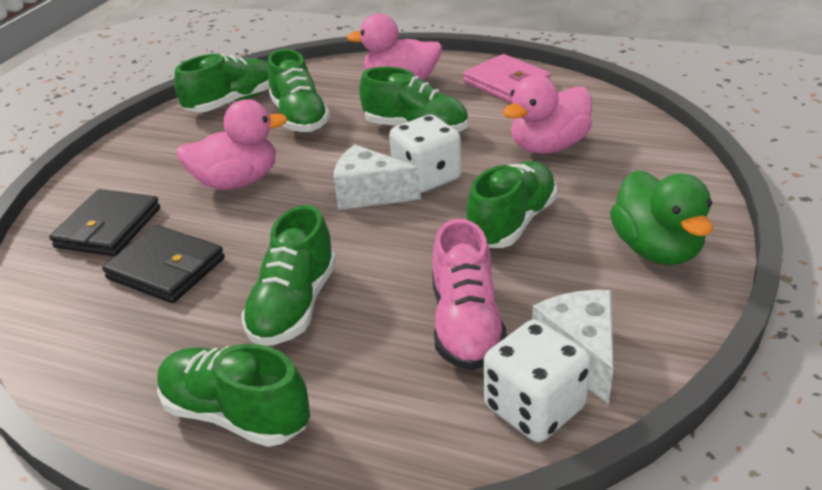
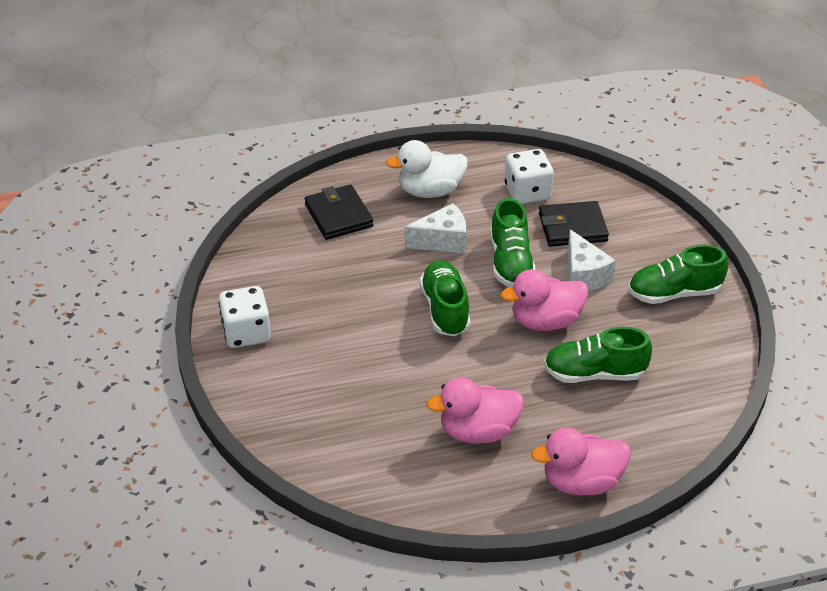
green duck: 1 -> 0
green shoe: 6 -> 4
pink shoe: 1 -> 0
pink wallet: 1 -> 0
white duck: 0 -> 1

